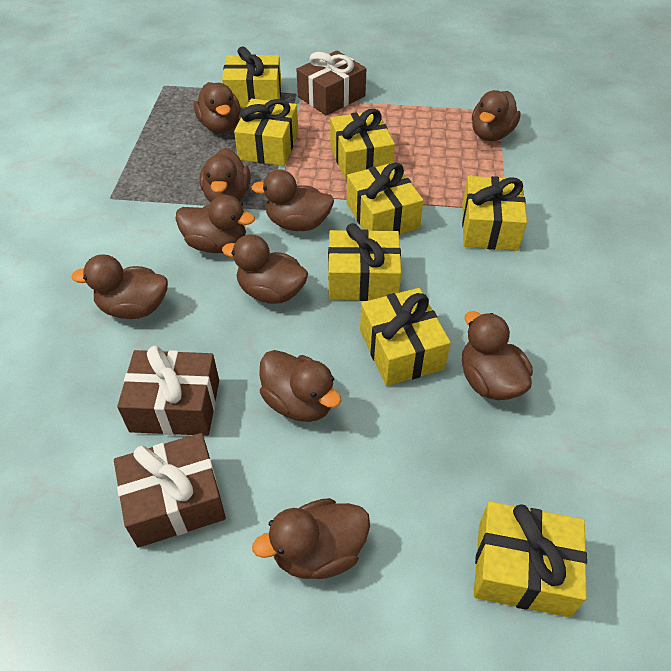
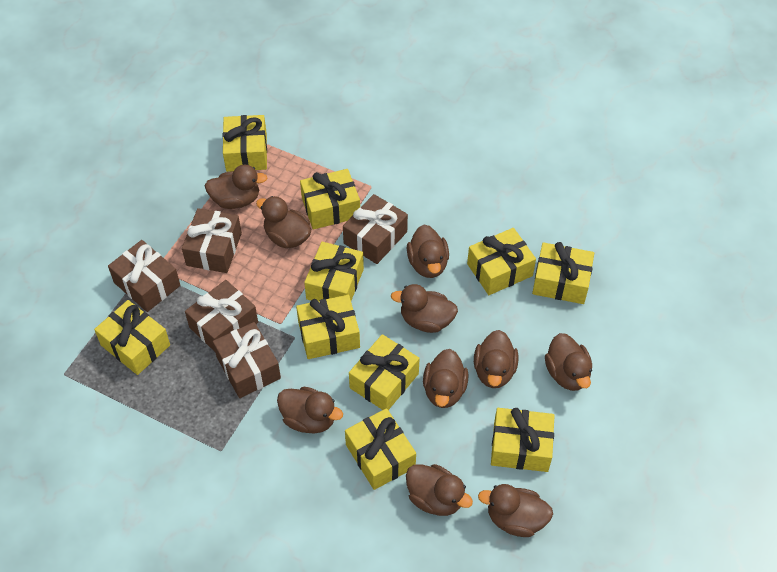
brown gift: 3 -> 5
yellow gift: 8 -> 10

